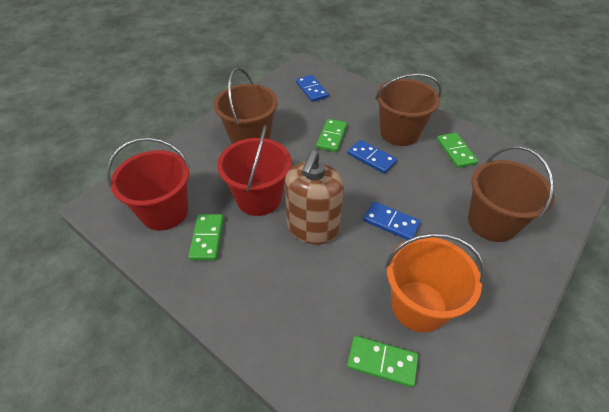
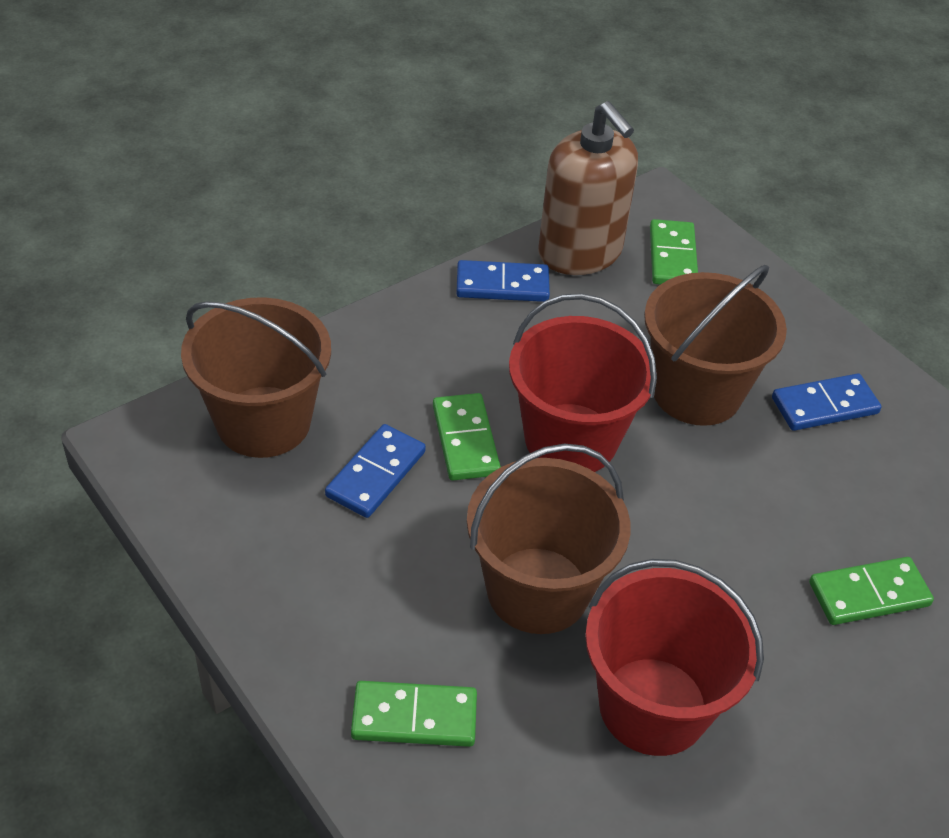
orange bucket: 1 -> 0

